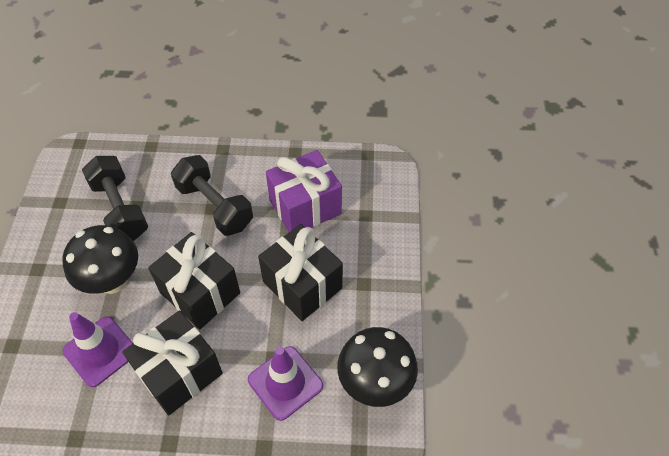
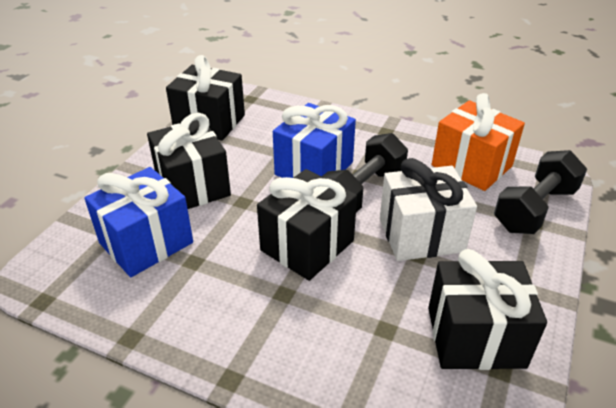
black gift: 3 -> 4
black mushroom: 2 -> 0
blue gift: 0 -> 2
orange gift: 0 -> 1
purple gift: 1 -> 0
purple traffic cone: 2 -> 0
white gift: 0 -> 1

